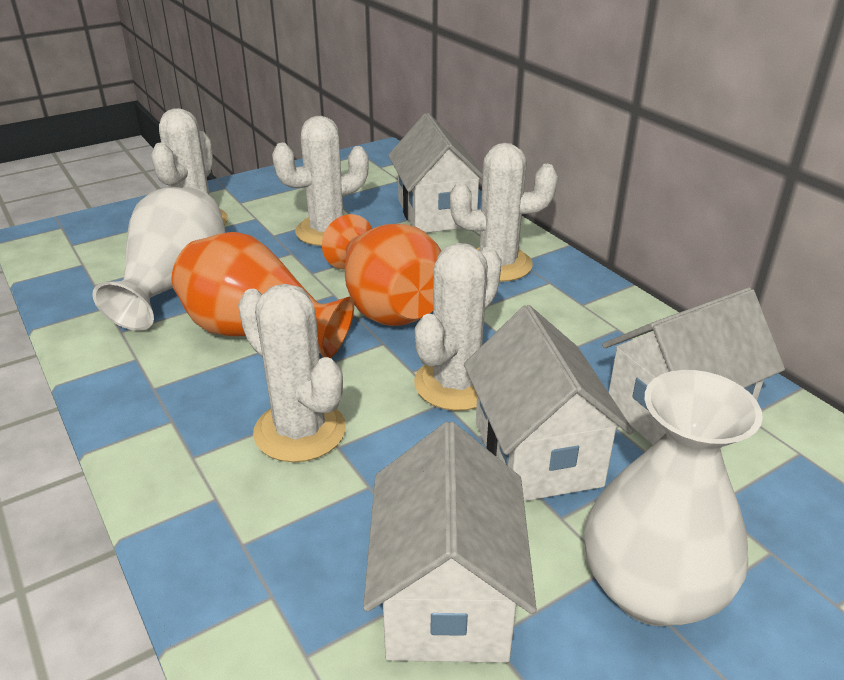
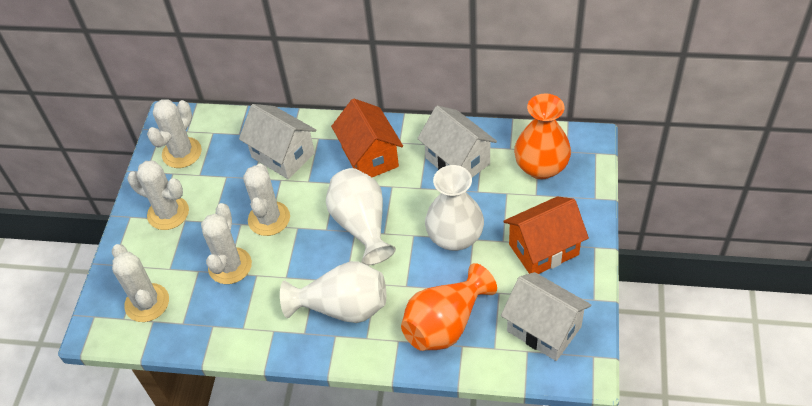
orange house: 0 -> 2
white house: 4 -> 3
white vase: 2 -> 3

